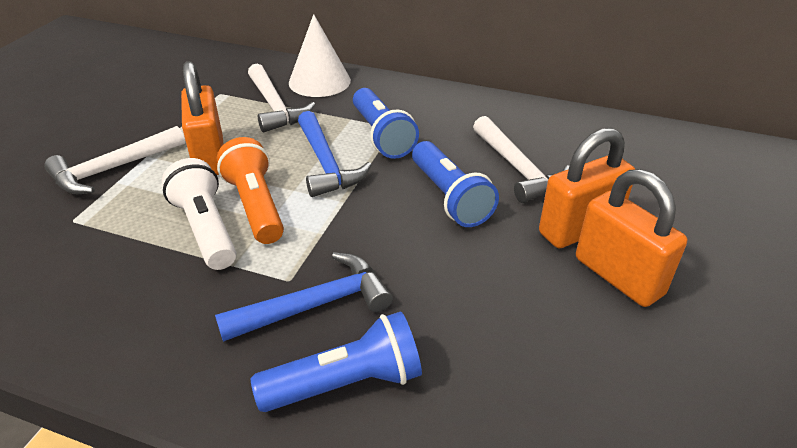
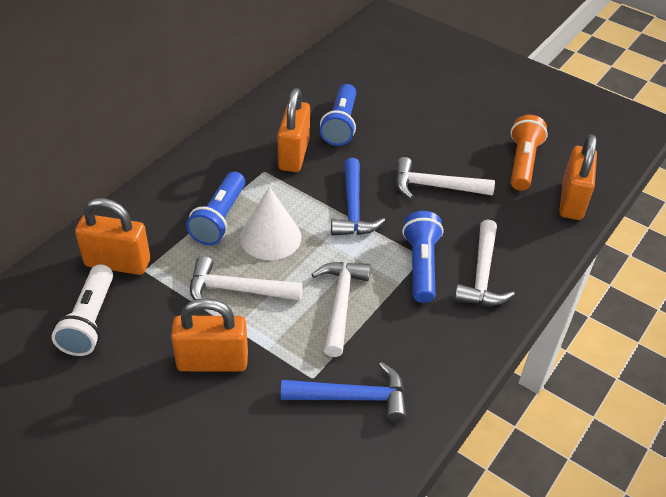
orange padlock: 3 -> 4
white hammer: 3 -> 4

